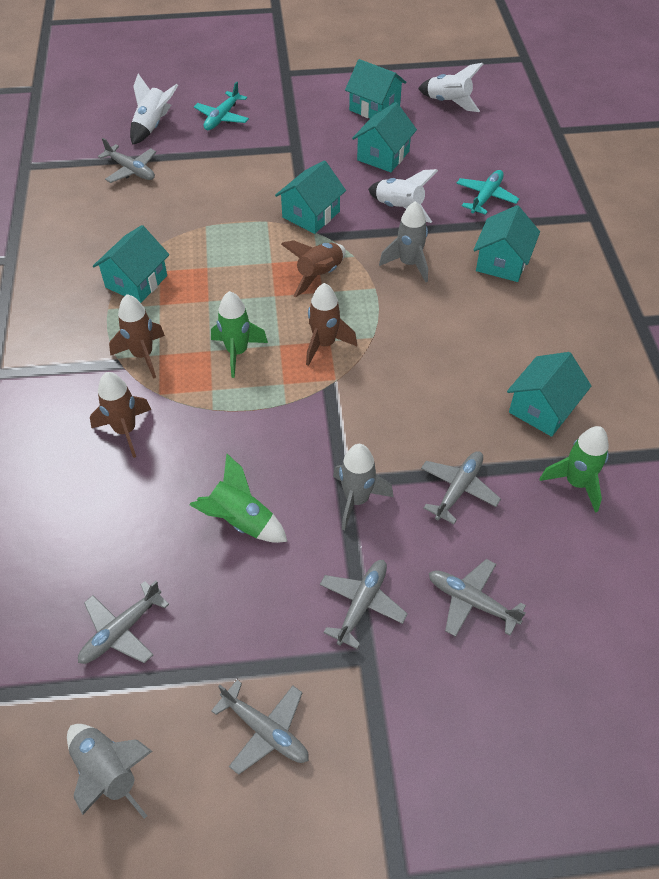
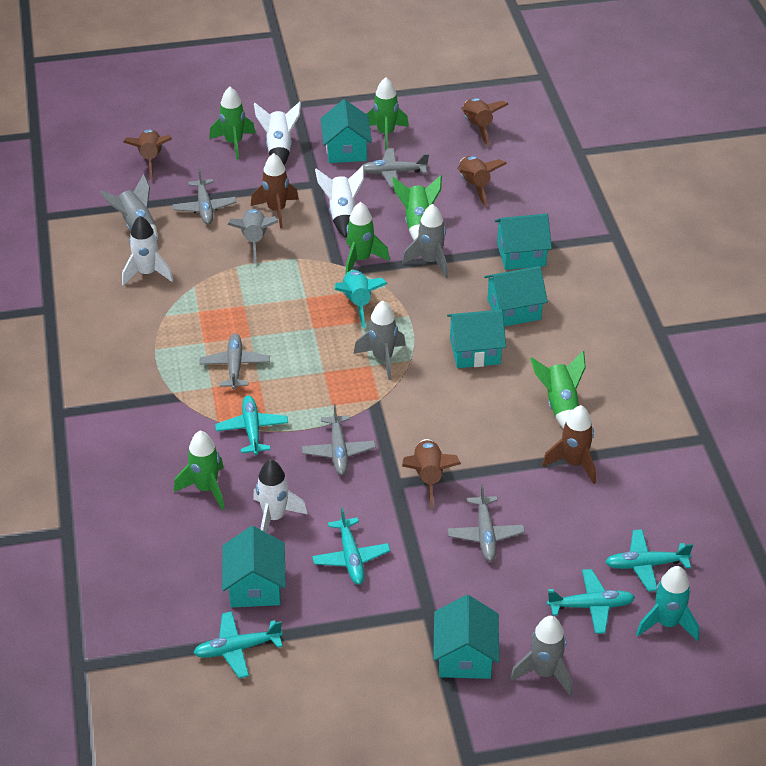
brown rocket: 4 -> 6
green rocket: 3 -> 6
grey plane: 6 -> 5
grey rocket: 3 -> 5
turquoise plane: 2 -> 5
turquoise rocket: 0 -> 2
white rocket: 3 -> 4

